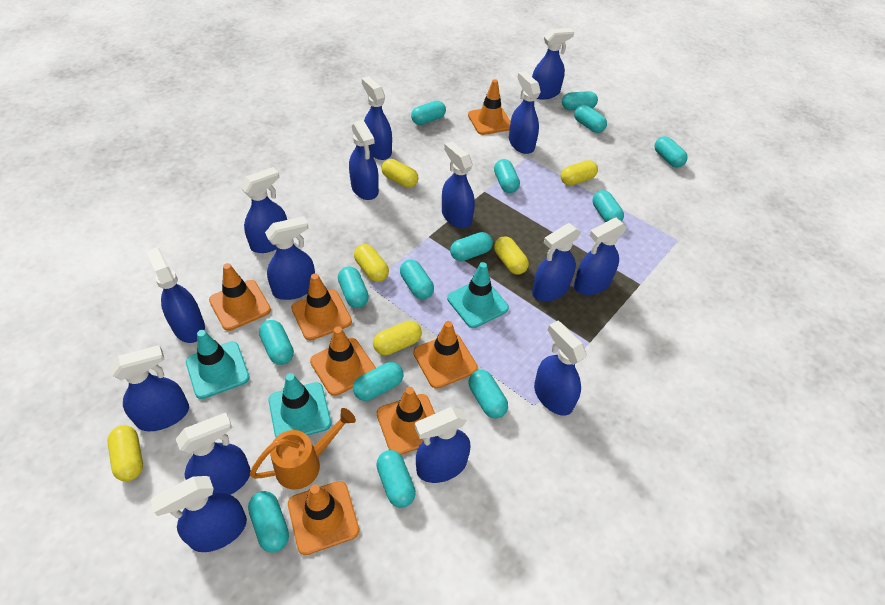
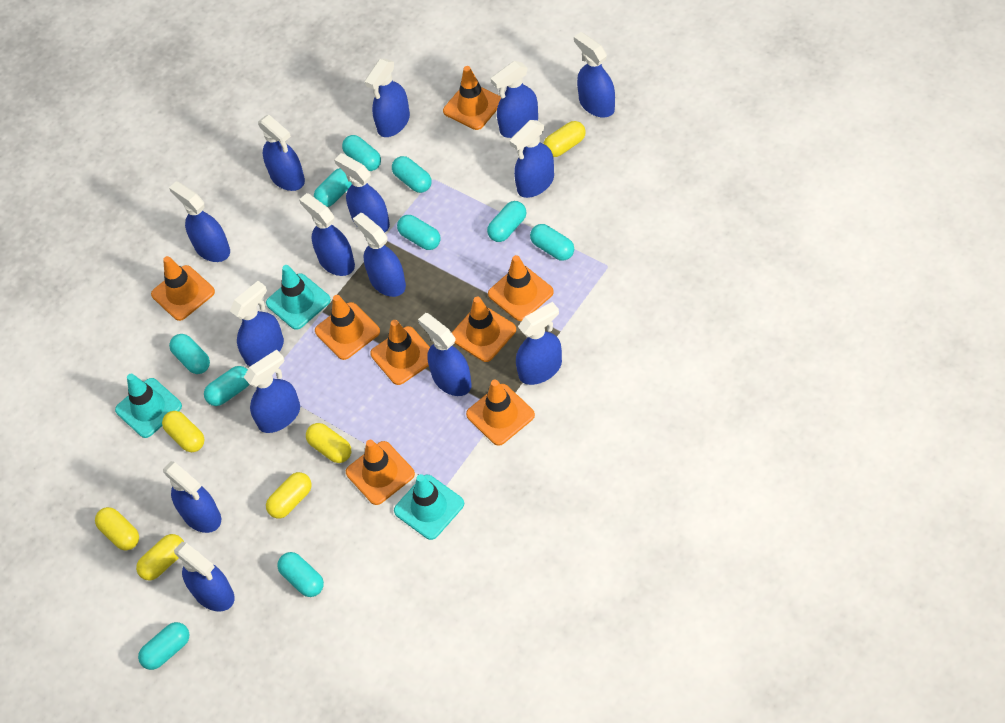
orange traffic cone: 7 -> 8
orange watering can: 1 -> 0
turquoise capsule: 14 -> 10

